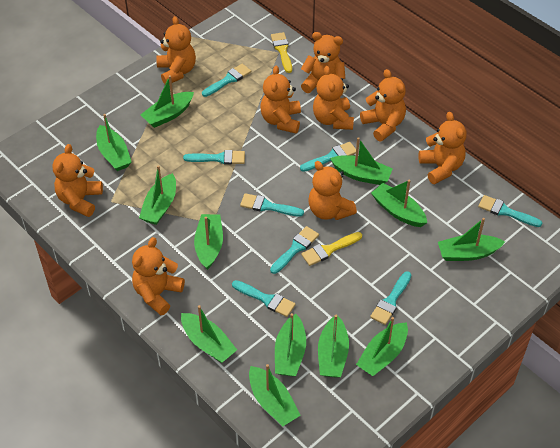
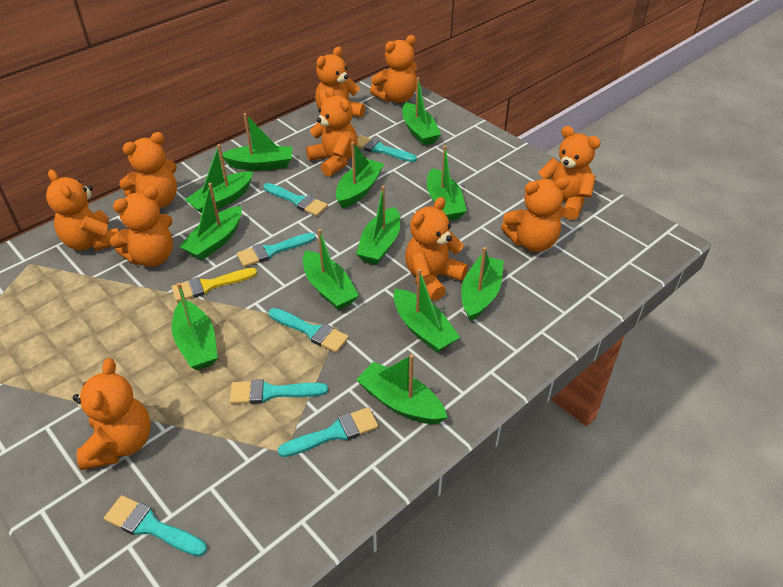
orange teddy bear: 9 -> 10
turquoise brush: 8 -> 7
yellow brush: 2 -> 1

